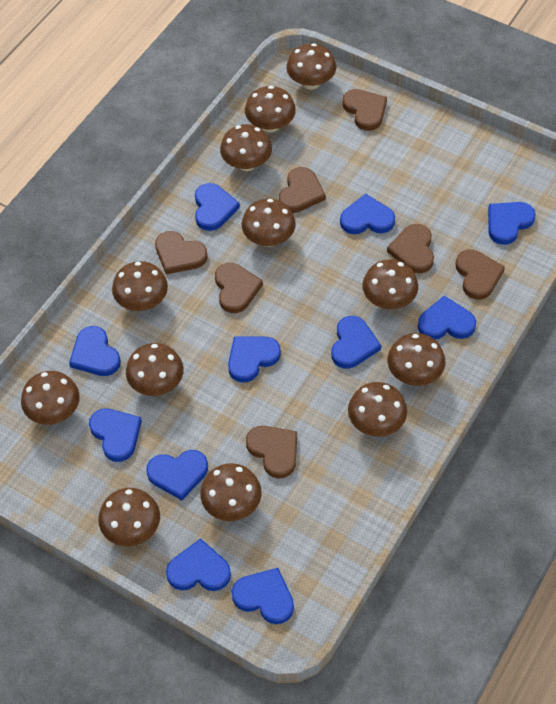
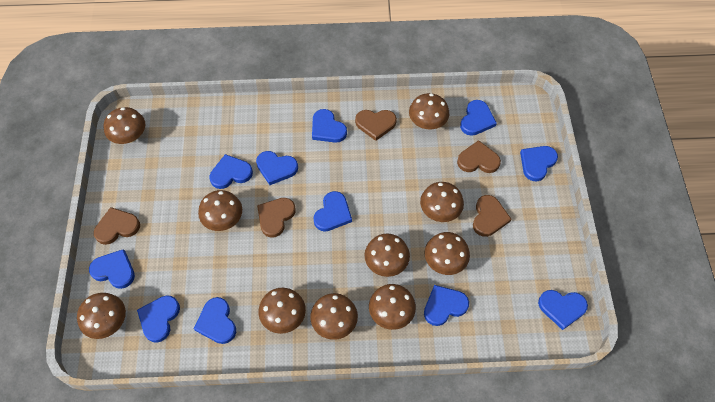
brown heart: 7 -> 5
brown mushroom: 12 -> 10

